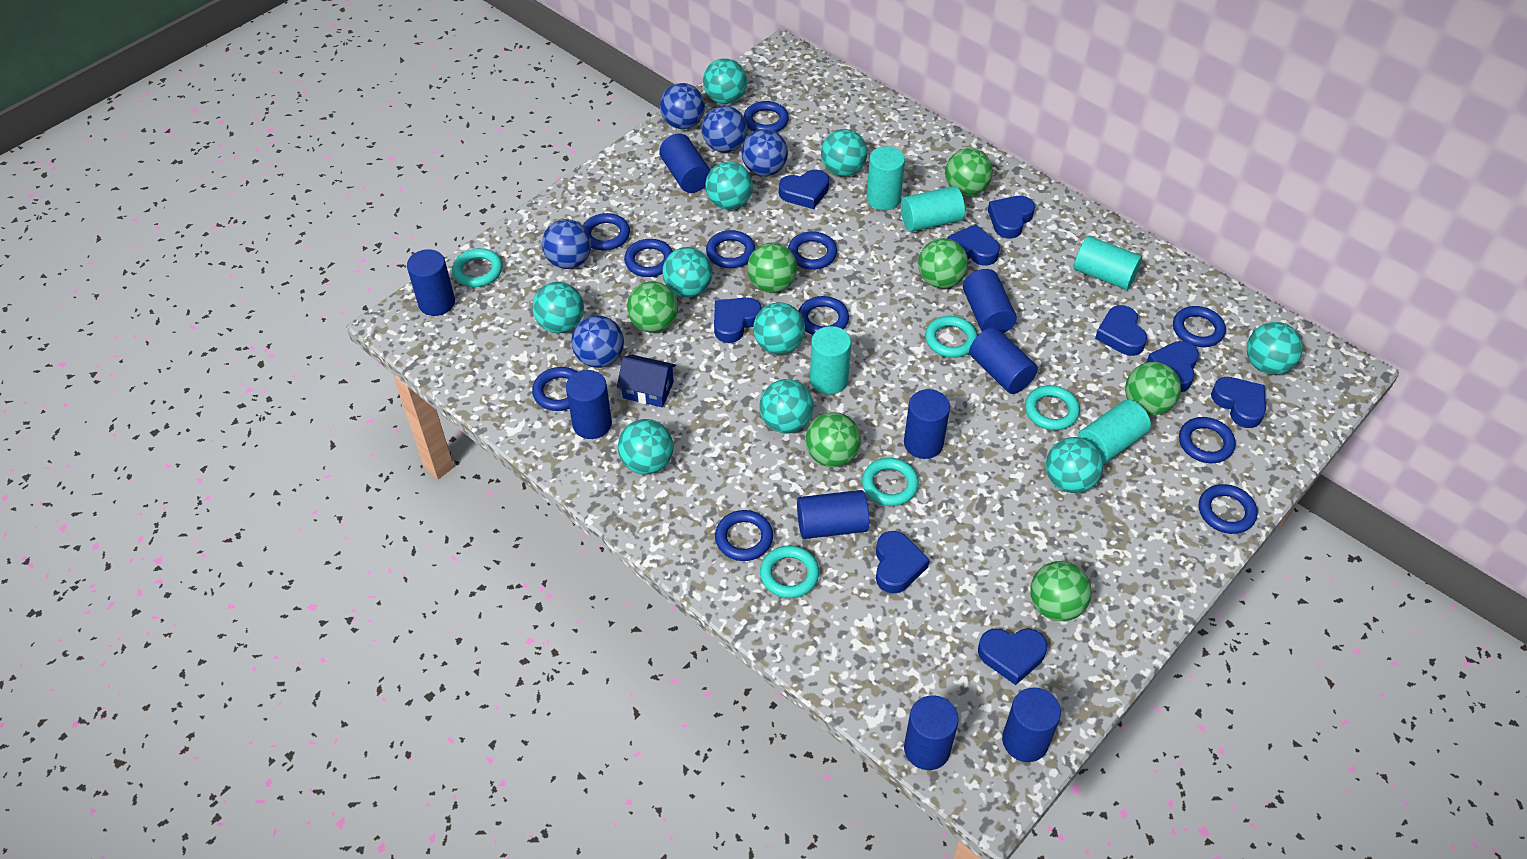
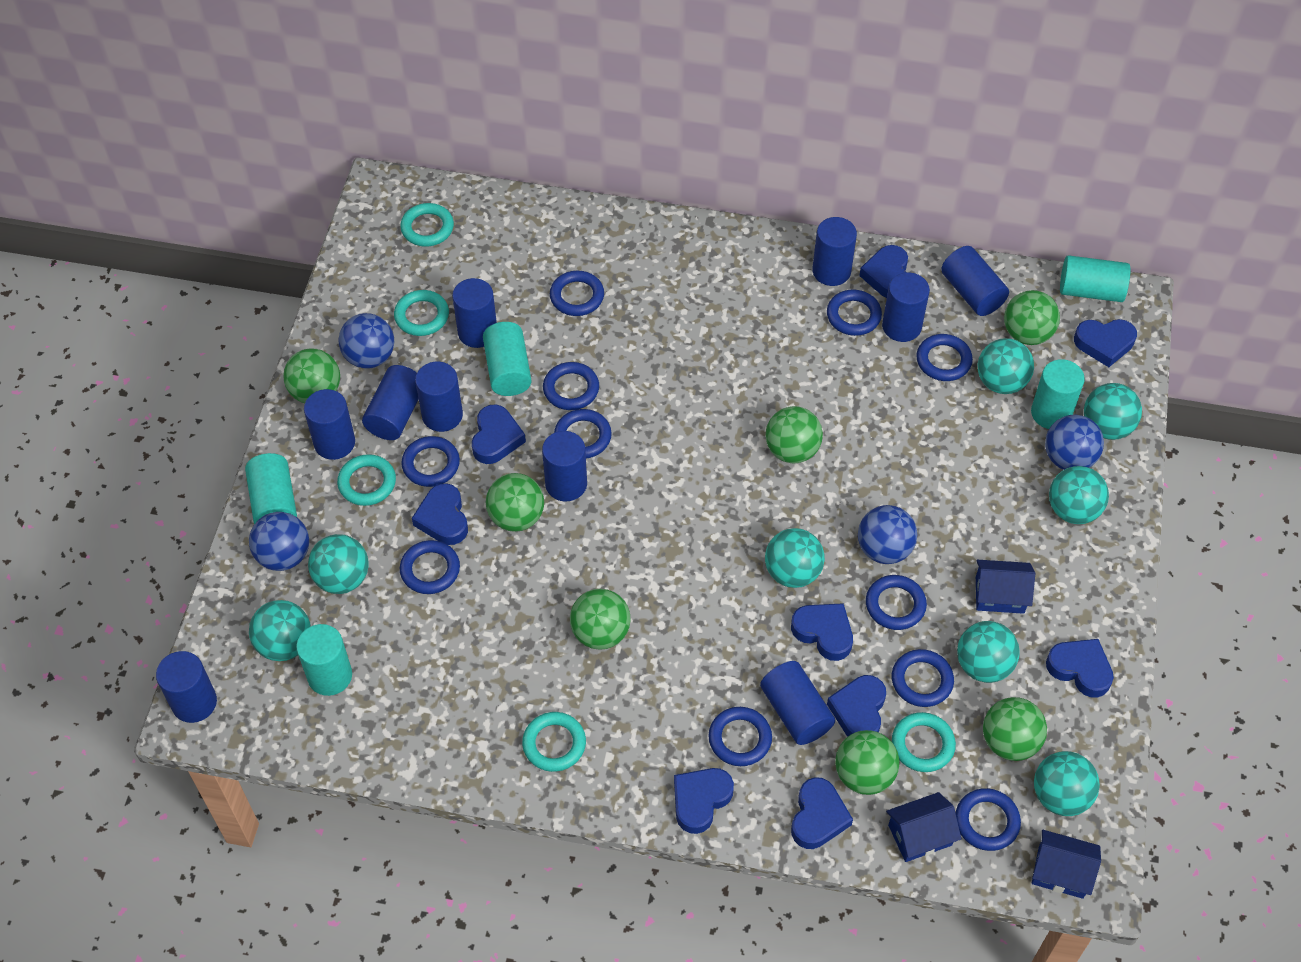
blue ball: 5 -> 4
blue cylinder: 9 -> 10
blue house: 1 -> 3
turquoise ball: 10 -> 8

